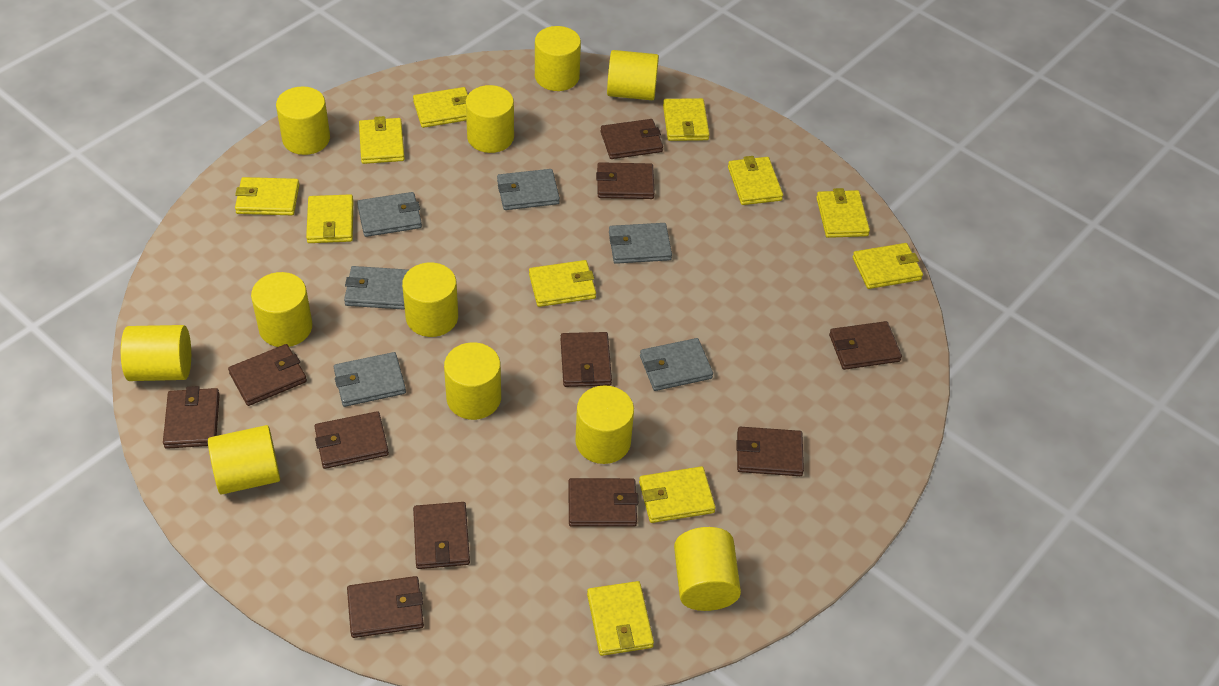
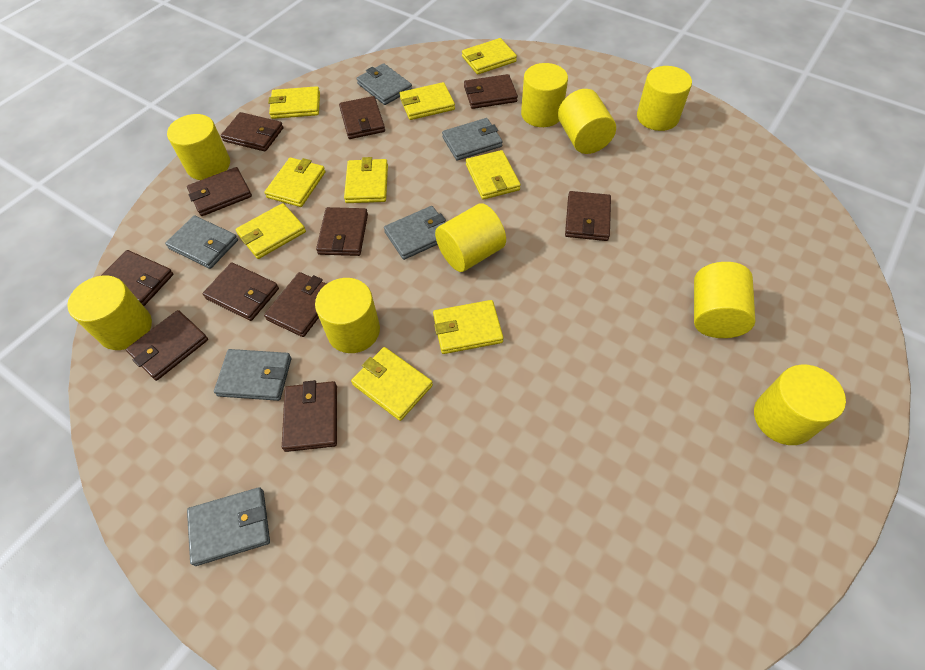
yellow cylinder: 11 -> 9
yellow wallet: 11 -> 9

